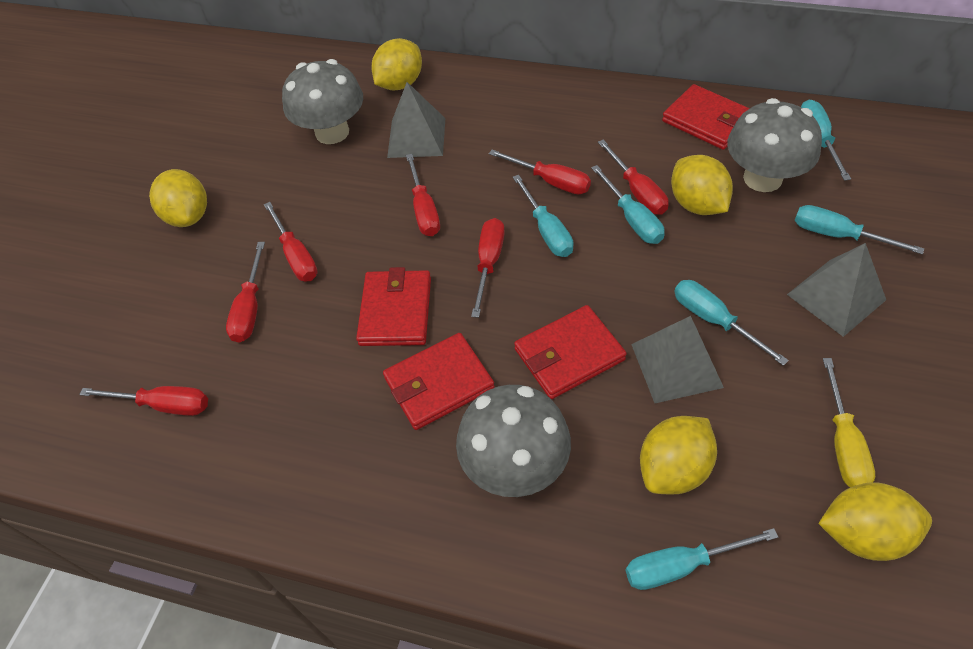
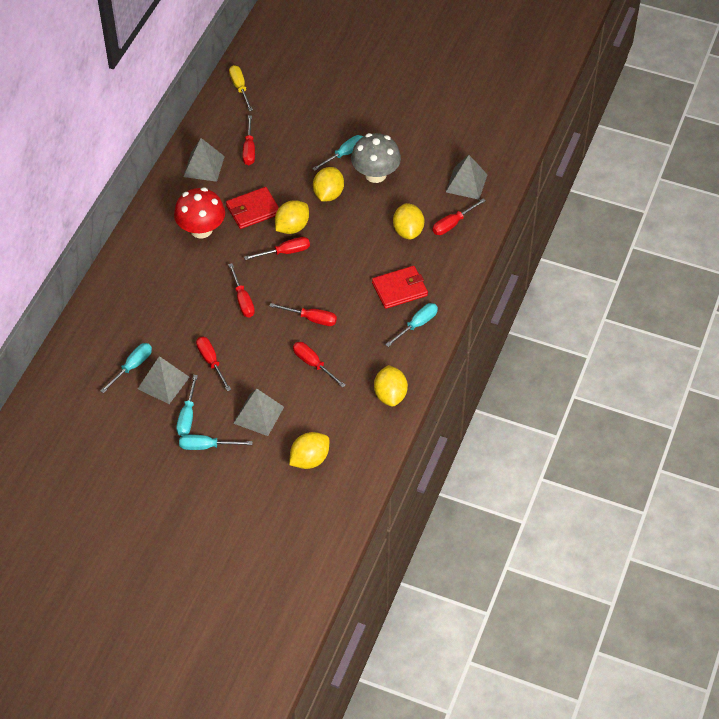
grey mushroom: 3 -> 1
grey pyramid: 3 -> 4
red mushroom: 0 -> 1
red wallet: 4 -> 2
turquoise screwdriver: 6 -> 5

